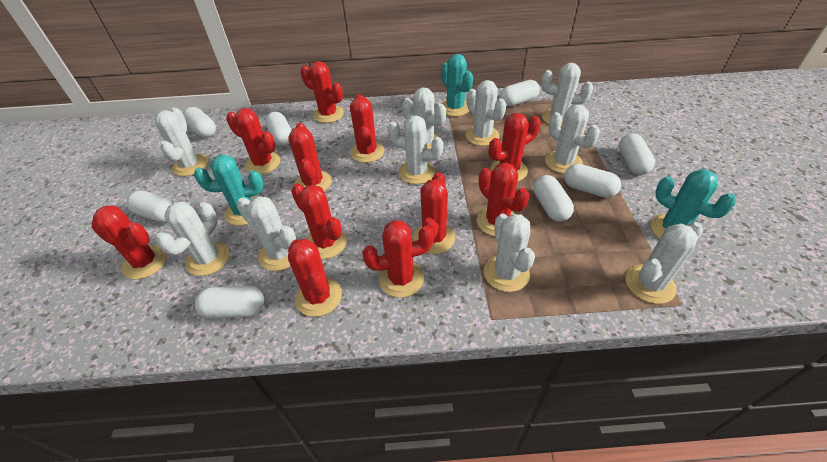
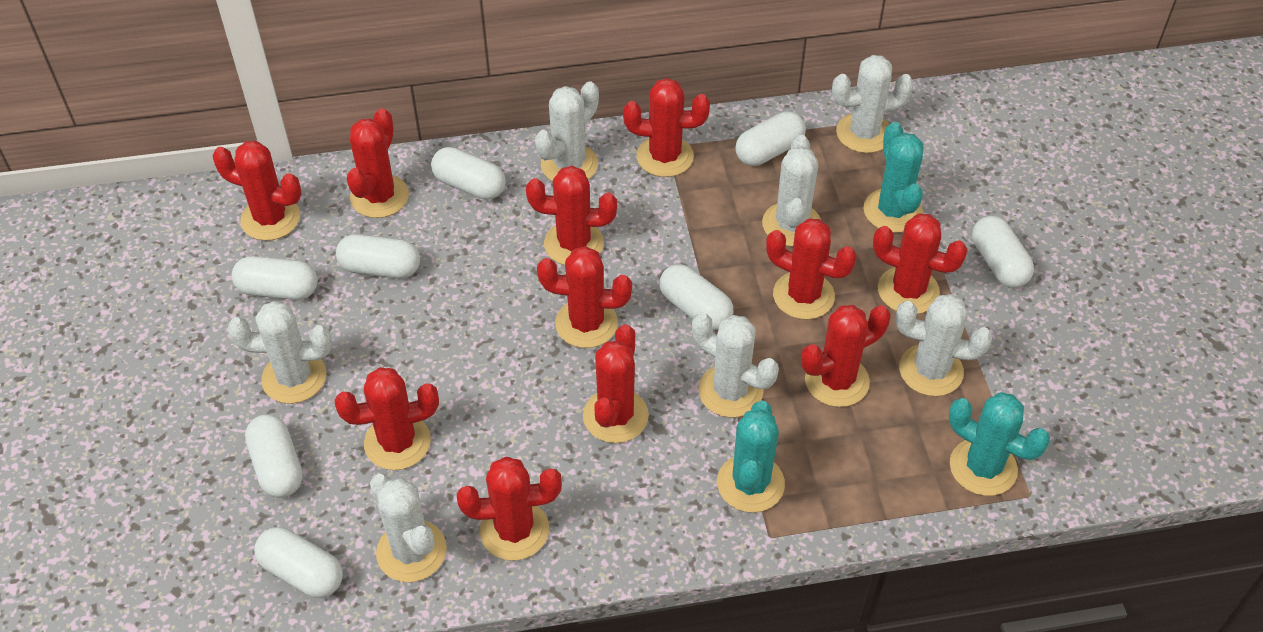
white cactus: 10 -> 7

